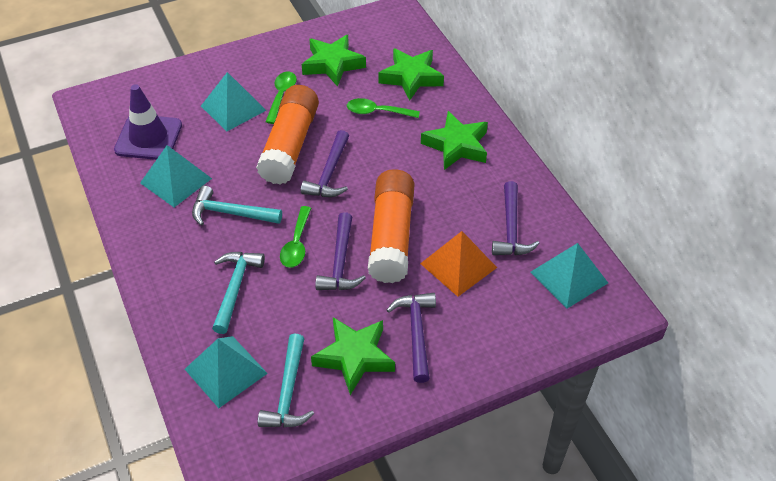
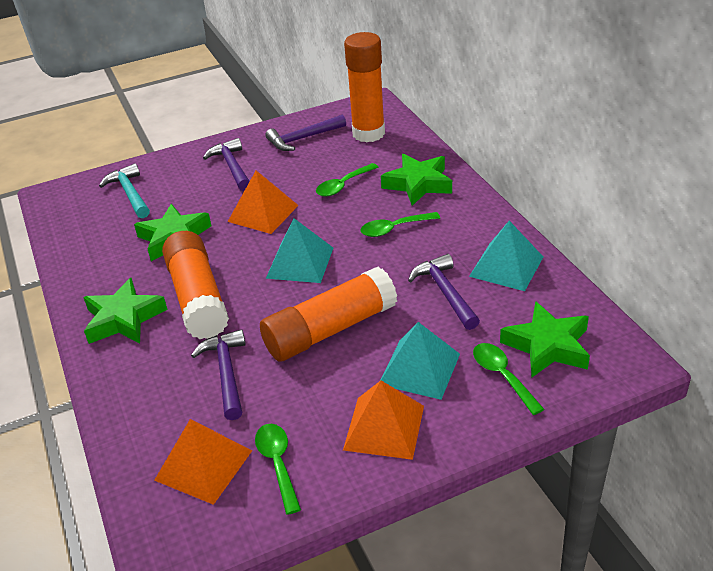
green spoon: 3 -> 4
orange glue stick: 2 -> 3
orange pyramid: 1 -> 3
purple traffic cone: 1 -> 0
turquoise hammer: 3 -> 1
turquoise pyramid: 4 -> 3

